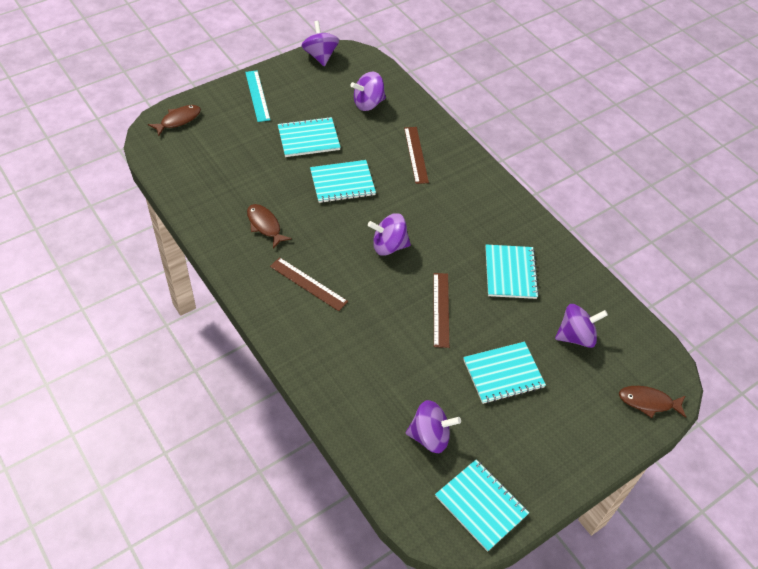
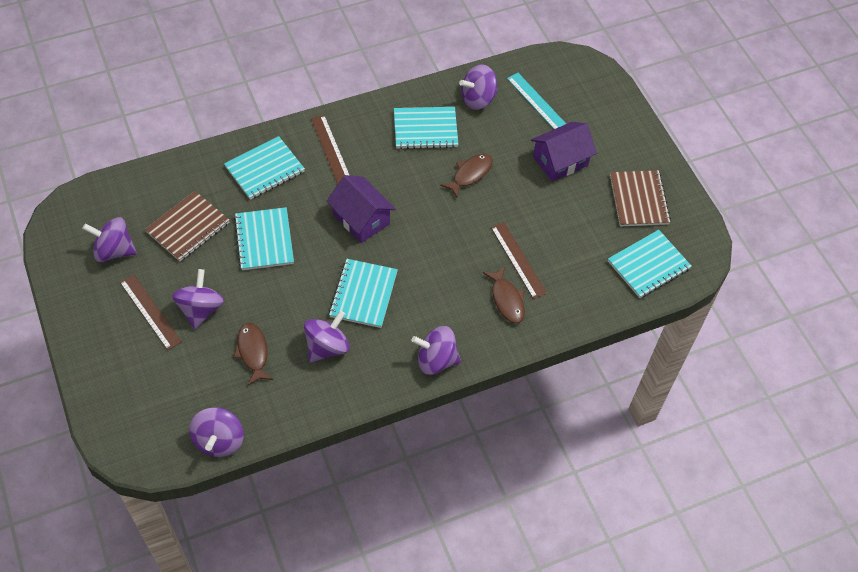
brown notebook: 0 -> 2
purple house: 0 -> 2
purple spinning top: 5 -> 6

